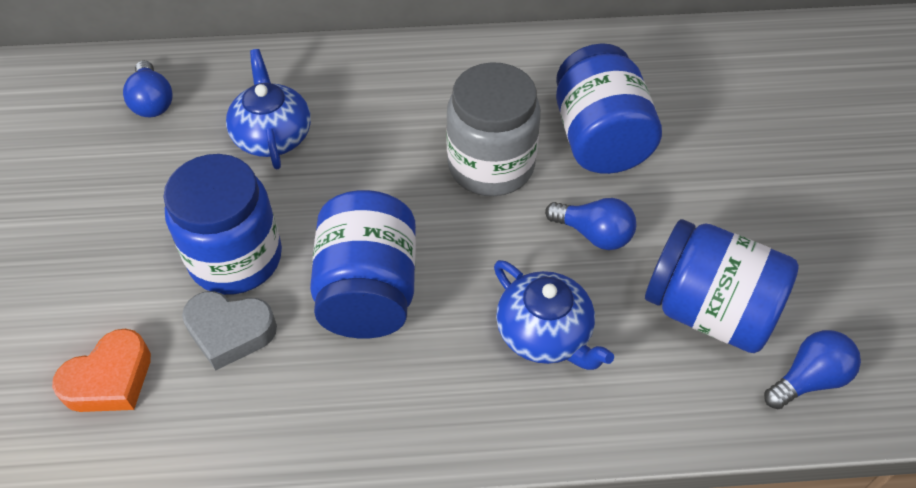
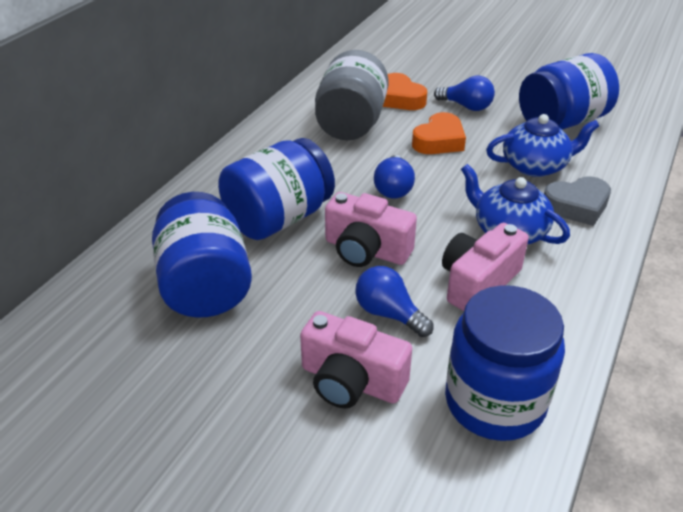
orange heart: 1 -> 2
pink camera: 0 -> 3

